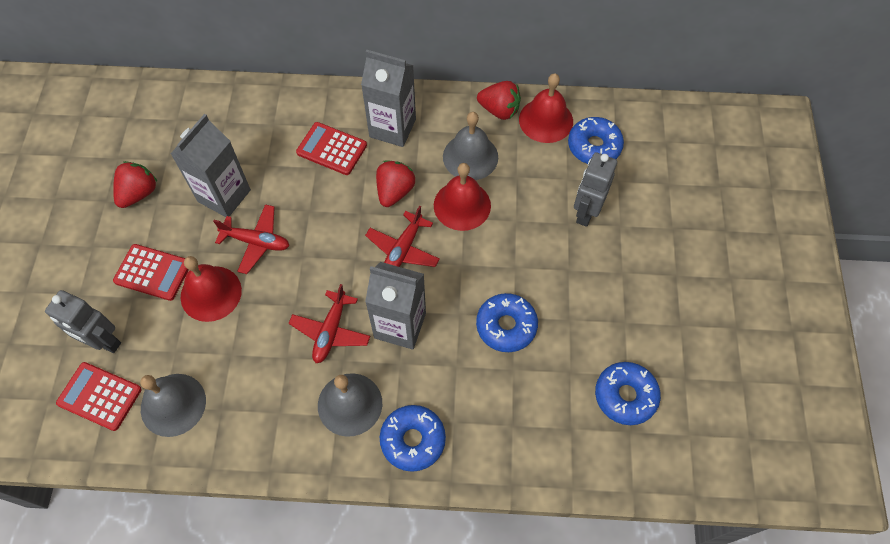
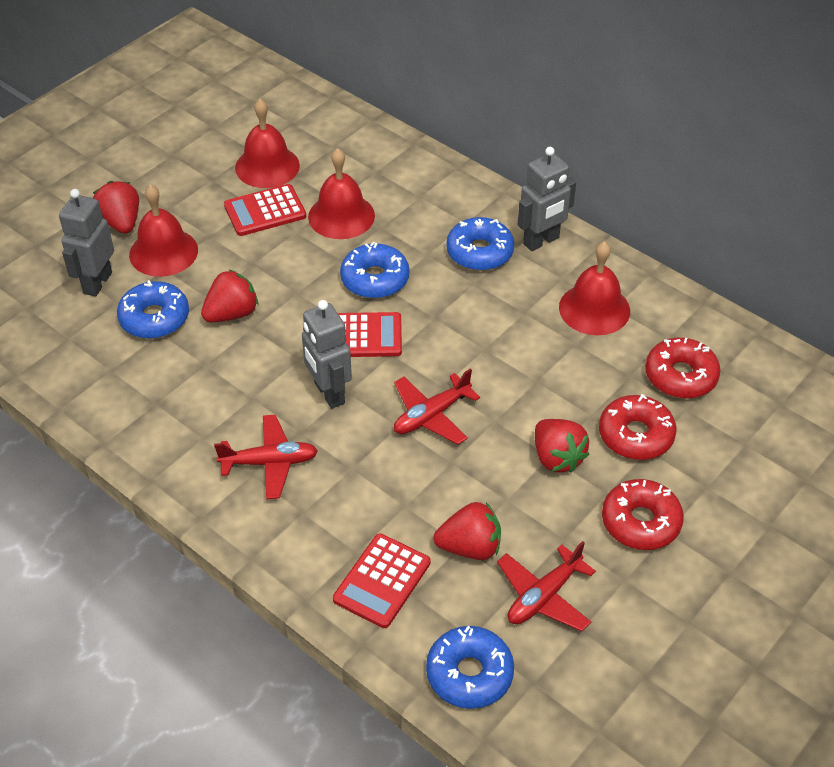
grey bell: 3 -> 0
grey carton: 3 -> 0
grey robot: 2 -> 3
red bell: 3 -> 4
red donut: 0 -> 3
red strawberry: 3 -> 4

